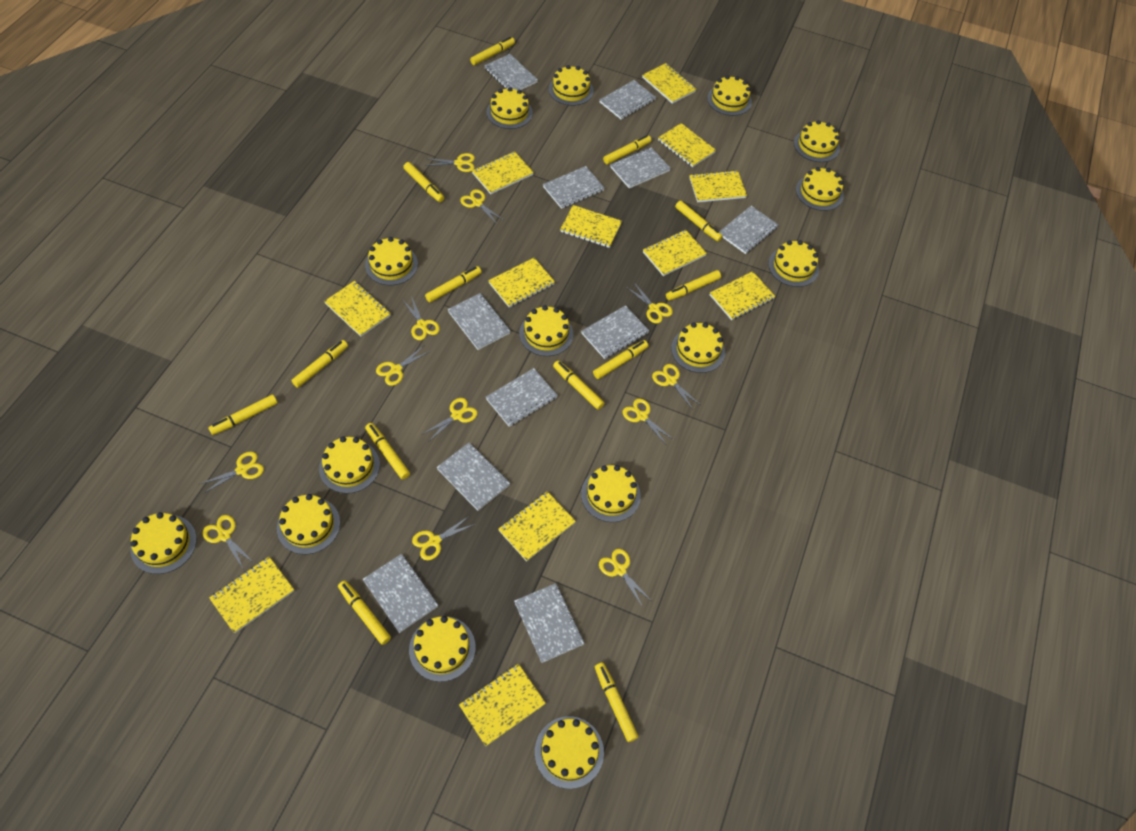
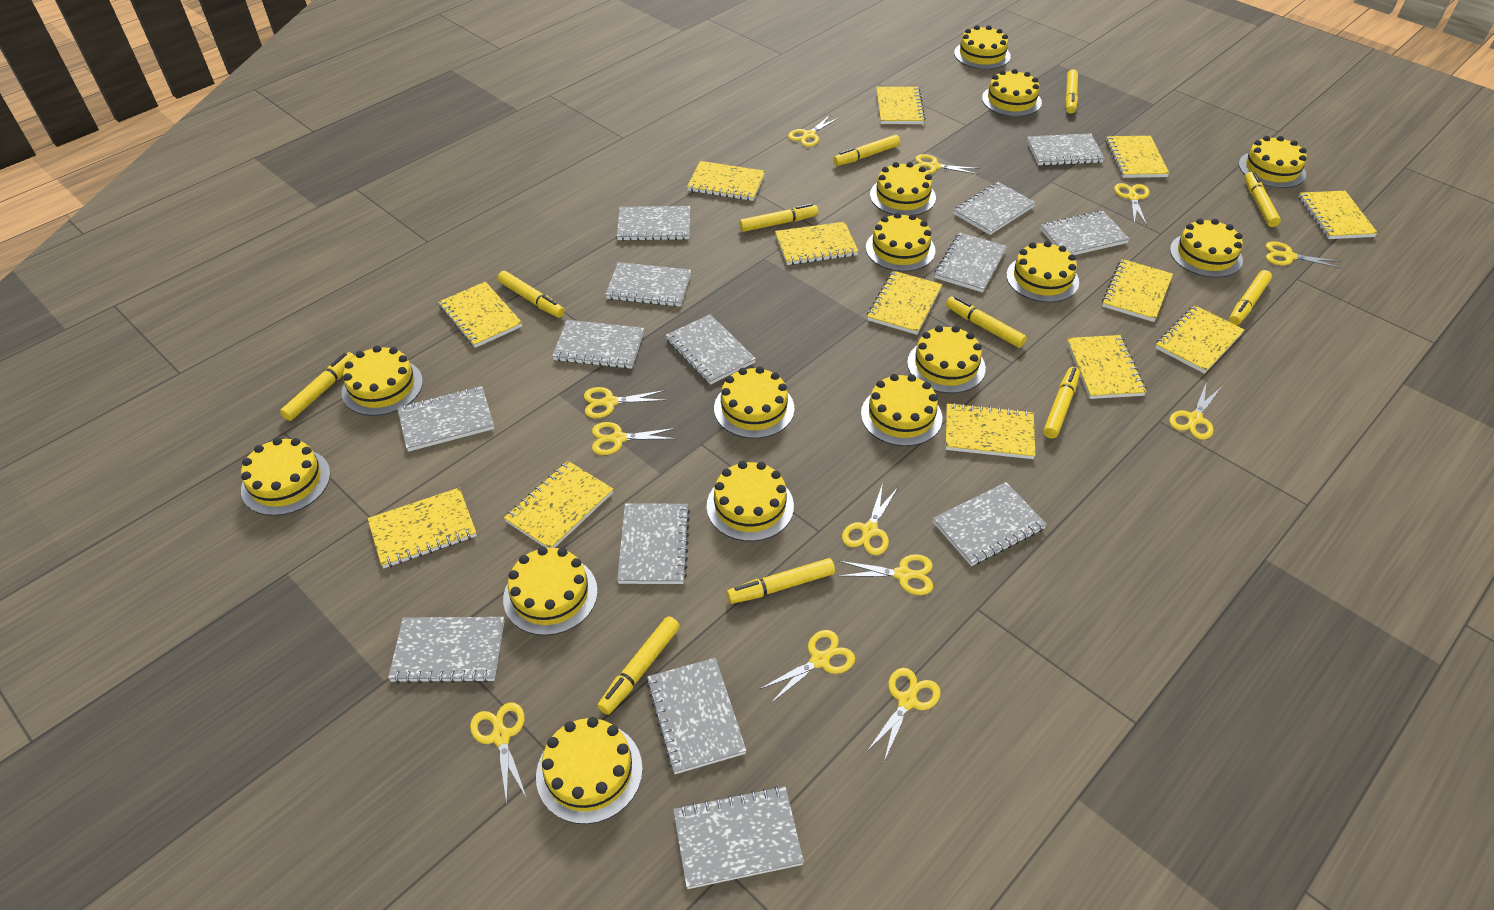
grey notebook: 11 -> 14
yellow marker: 13 -> 11
yellow notebook: 12 -> 13

